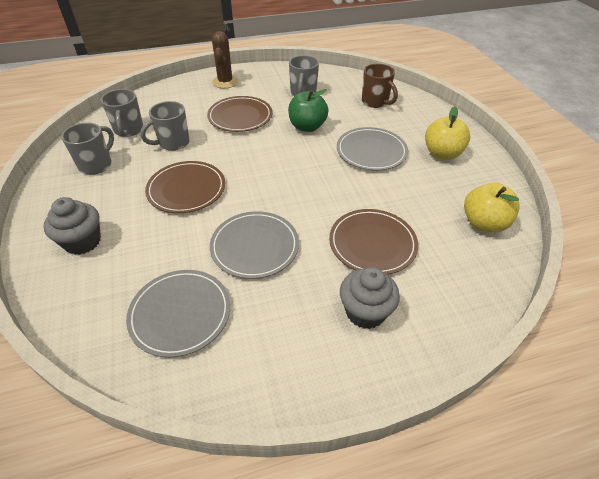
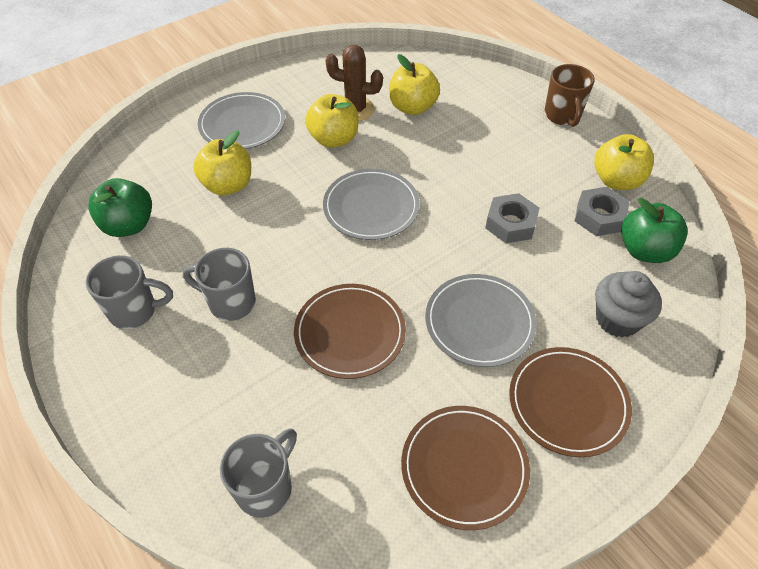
green apple: 1 -> 2
grey cupcake: 2 -> 1
grey mug: 4 -> 3
grey nut: 0 -> 2
yellow apple: 2 -> 4

